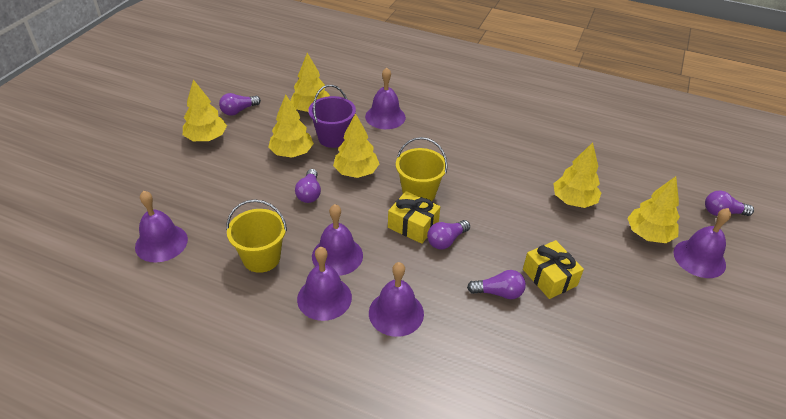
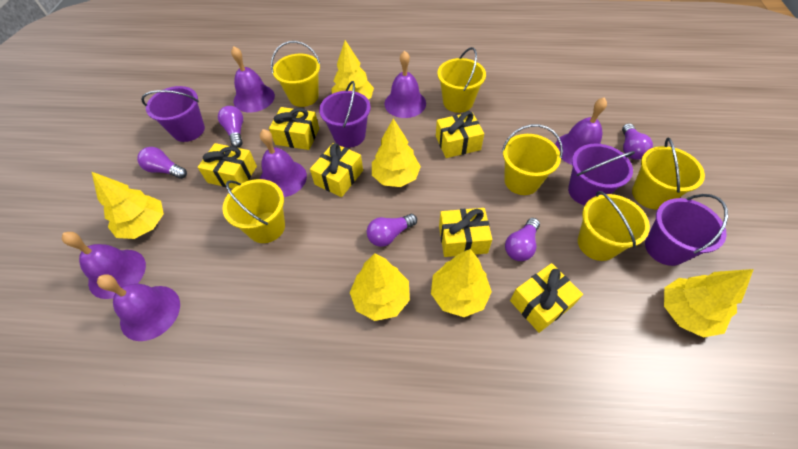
purple bucket: 1 -> 4
yellow bucket: 2 -> 6
yellow gift: 2 -> 6

